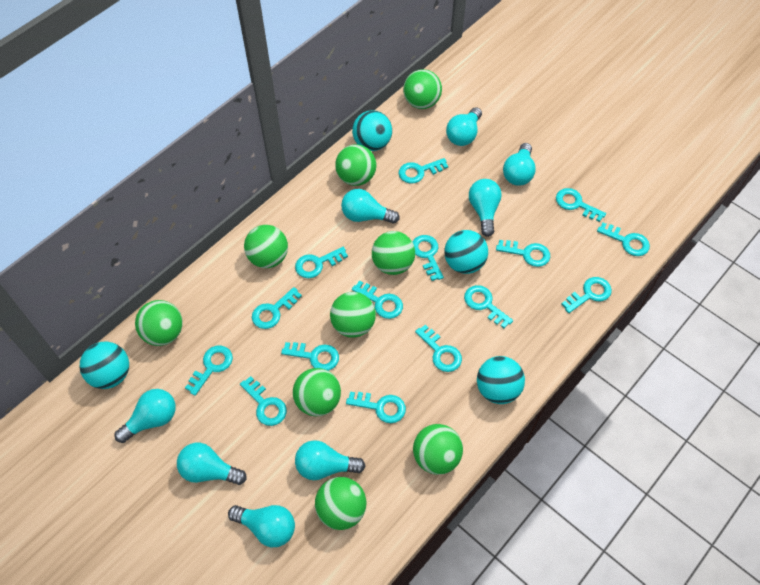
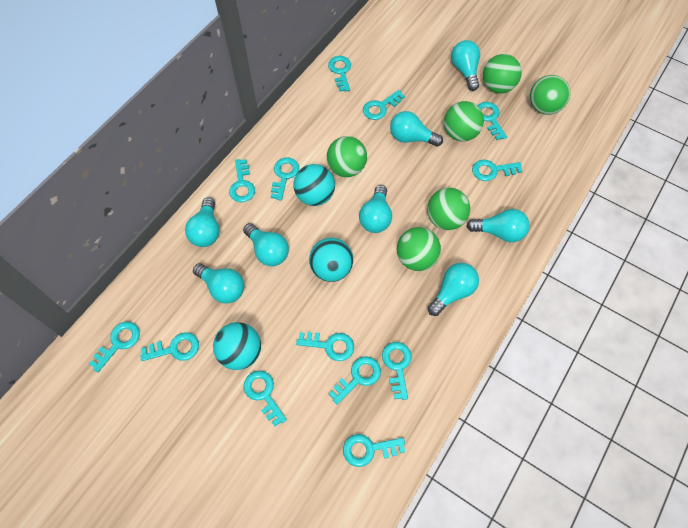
green ball: 9 -> 6
turquoise ball: 4 -> 3
turquoise key: 15 -> 13

